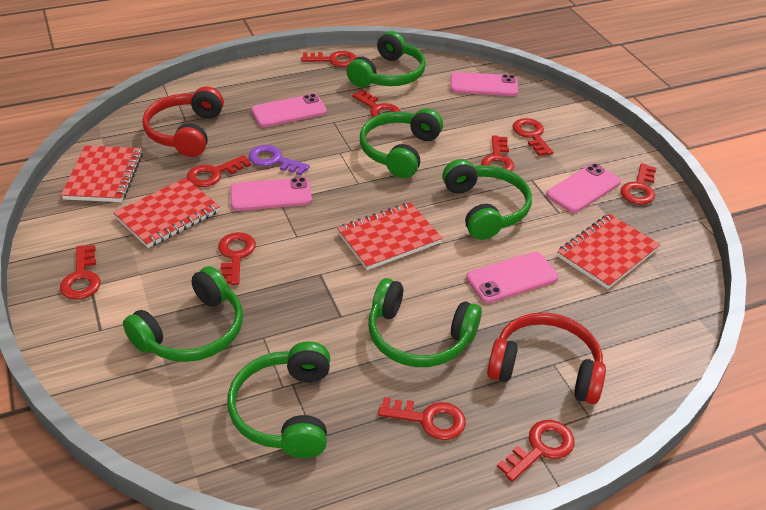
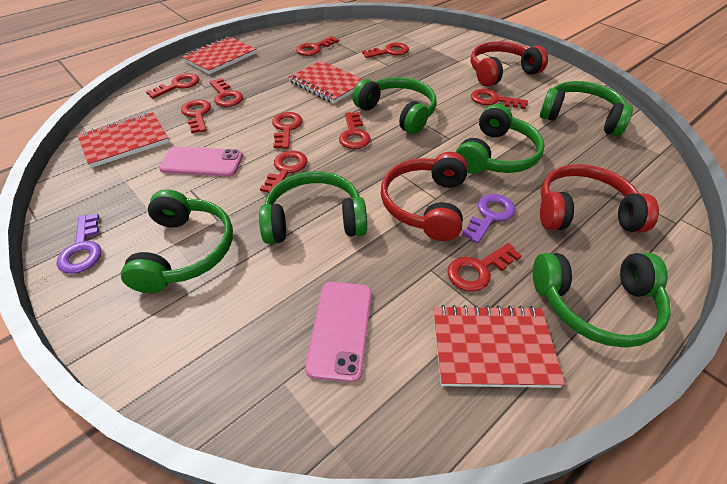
pink phone: 5 -> 2
purple key: 1 -> 2
red headphones: 2 -> 3

